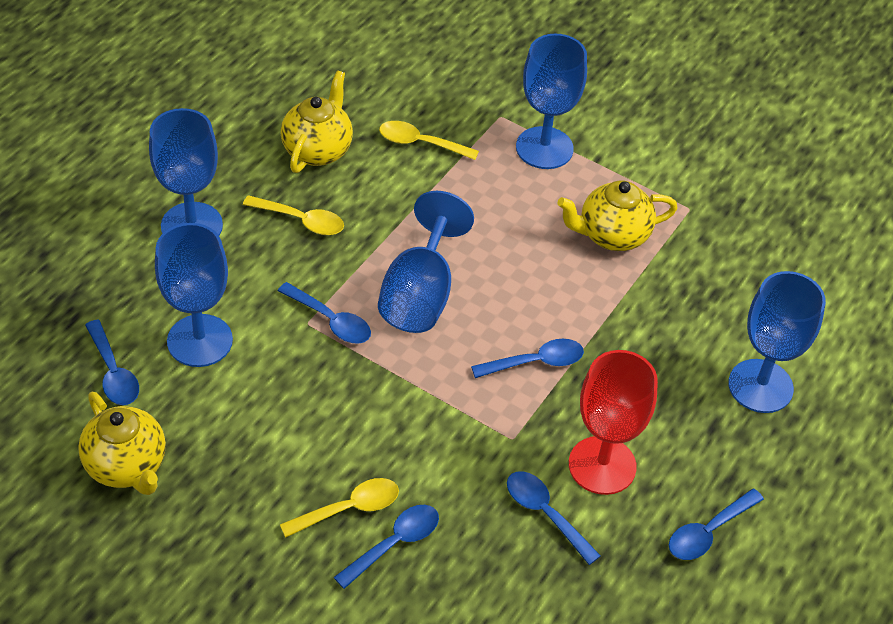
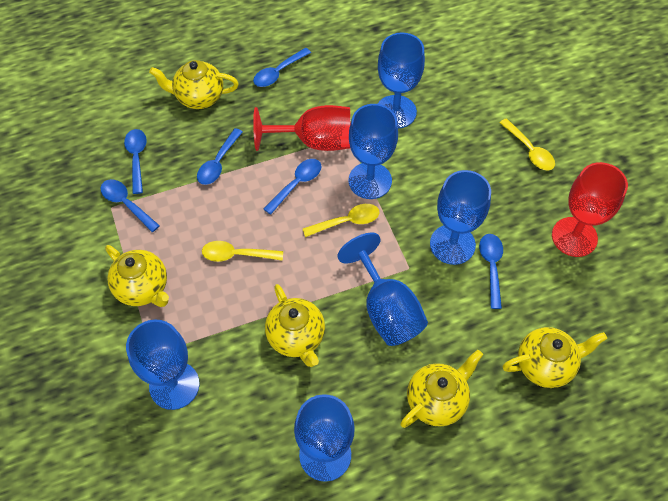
blue goblet: 5 -> 6
red goblet: 1 -> 2
yellow teapot: 3 -> 5

